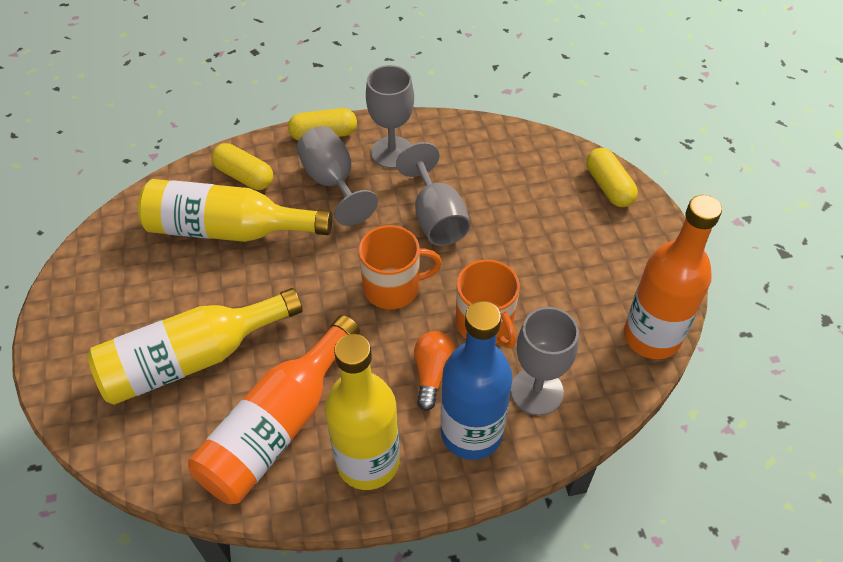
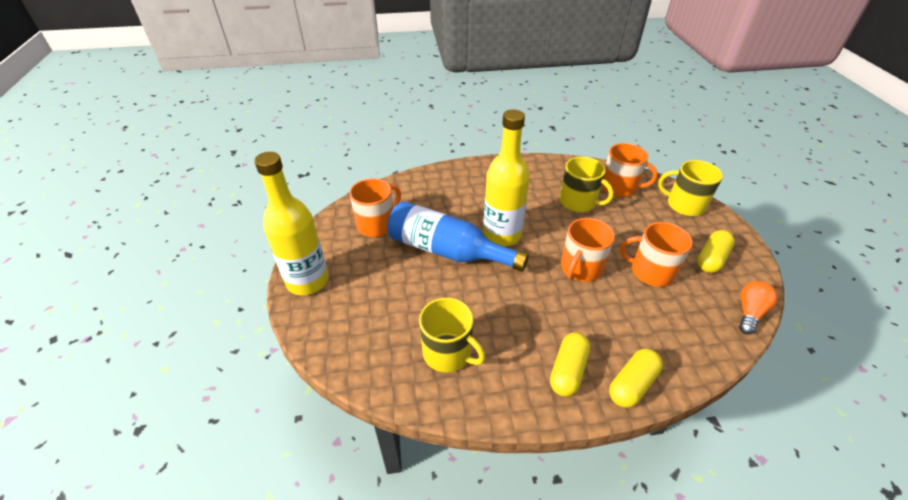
grey goblet: 4 -> 0
orange bottle: 2 -> 0
orange mug: 2 -> 4
yellow bottle: 3 -> 2
yellow mug: 0 -> 3

